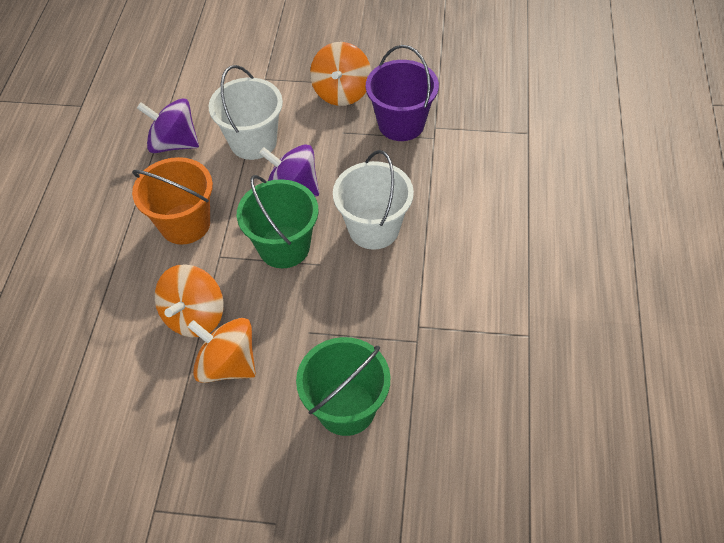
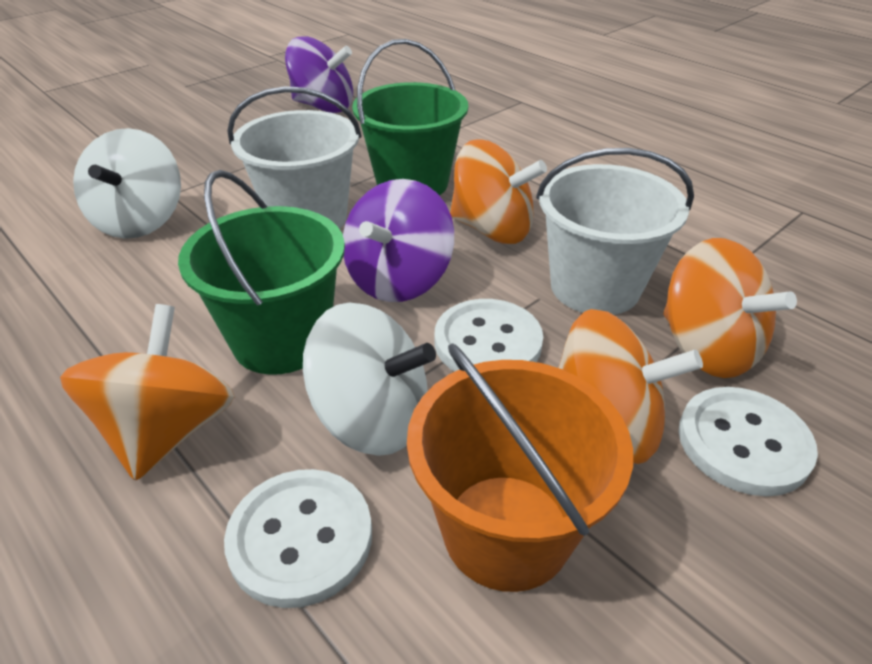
orange spinning top: 3 -> 4
purple bucket: 1 -> 0
white button: 0 -> 3
white spinning top: 0 -> 2

